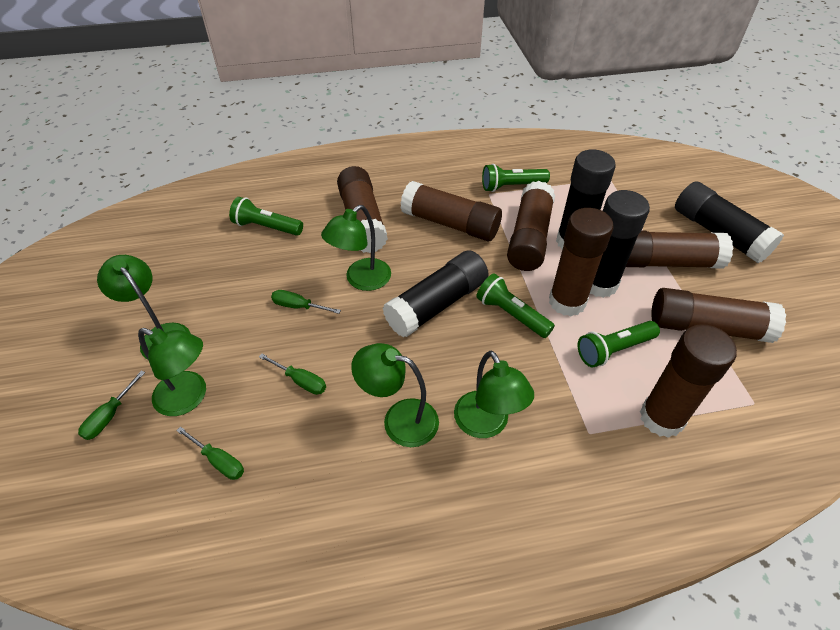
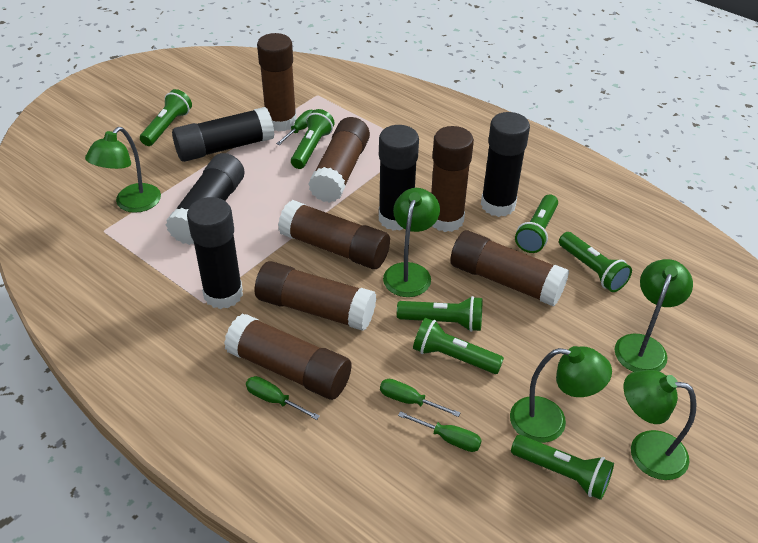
black glue stick: 4 -> 5
green flashlight: 4 -> 7

